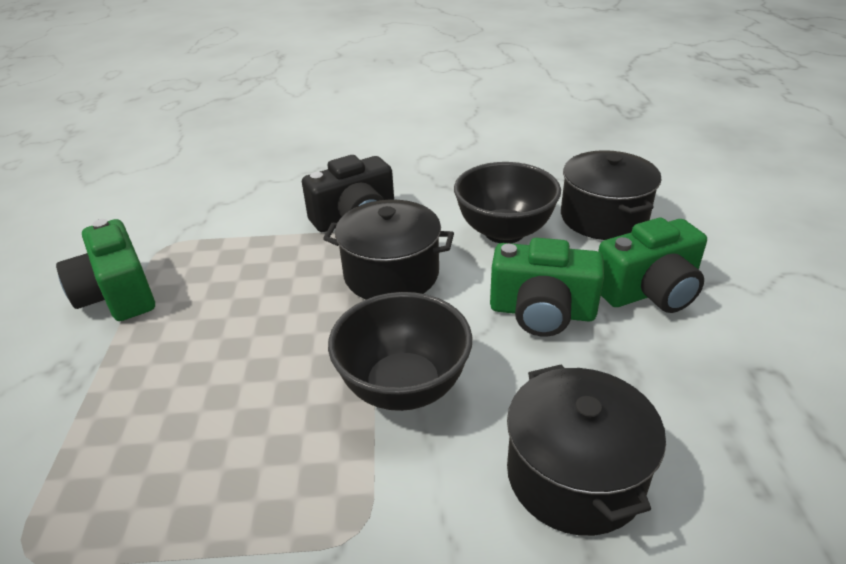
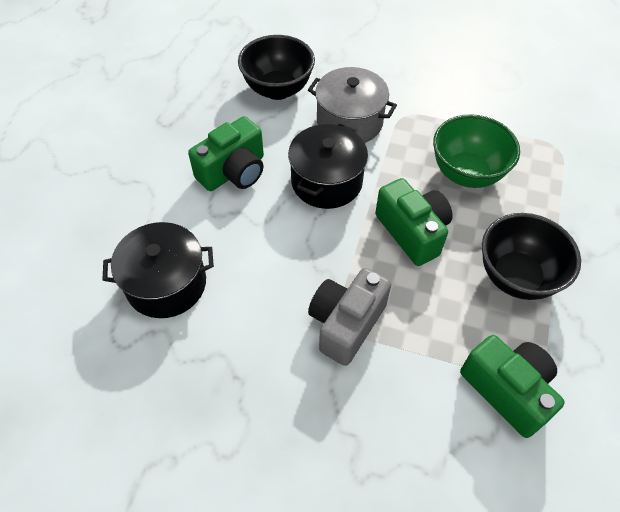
black camera: 1 -> 0
black pot: 3 -> 2
green bowl: 0 -> 1
grey camera: 0 -> 1
grey pot: 0 -> 1

